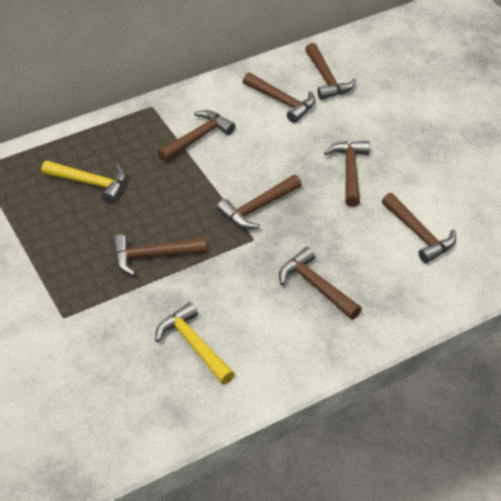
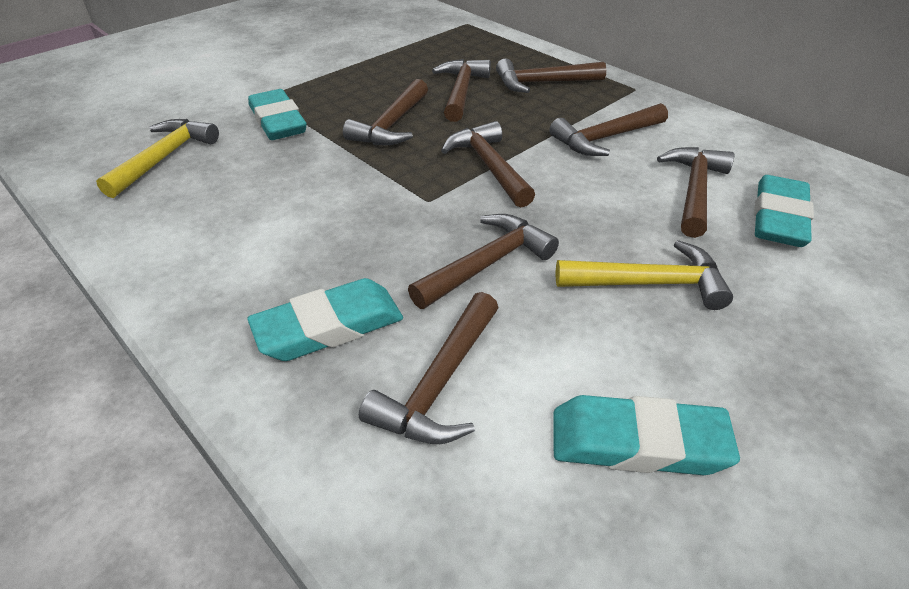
turquoise eraser: 0 -> 4

